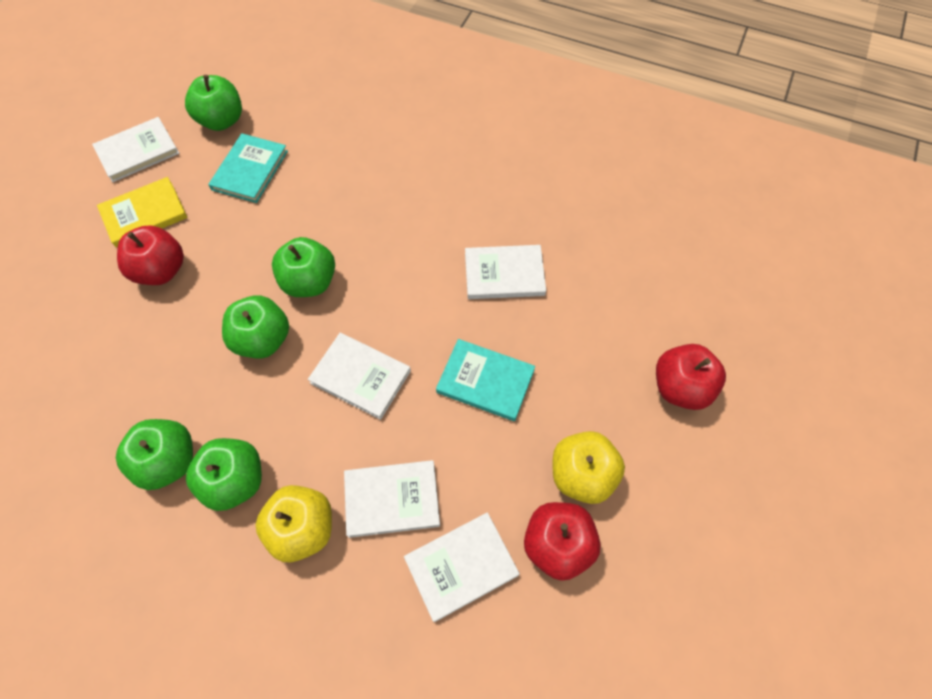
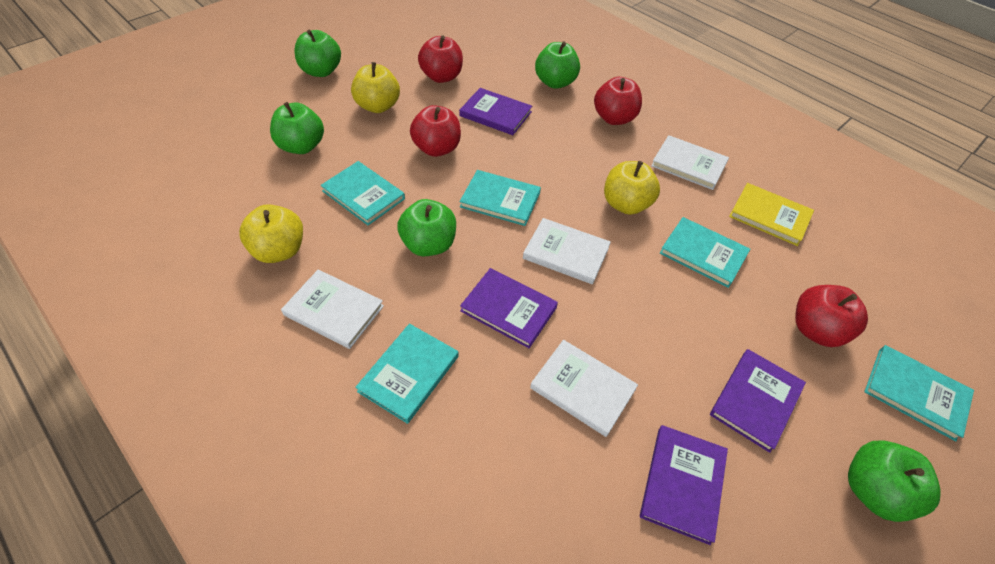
purple book: 0 -> 4
red apple: 3 -> 4
turquoise book: 2 -> 5
white book: 5 -> 4
yellow apple: 2 -> 3

